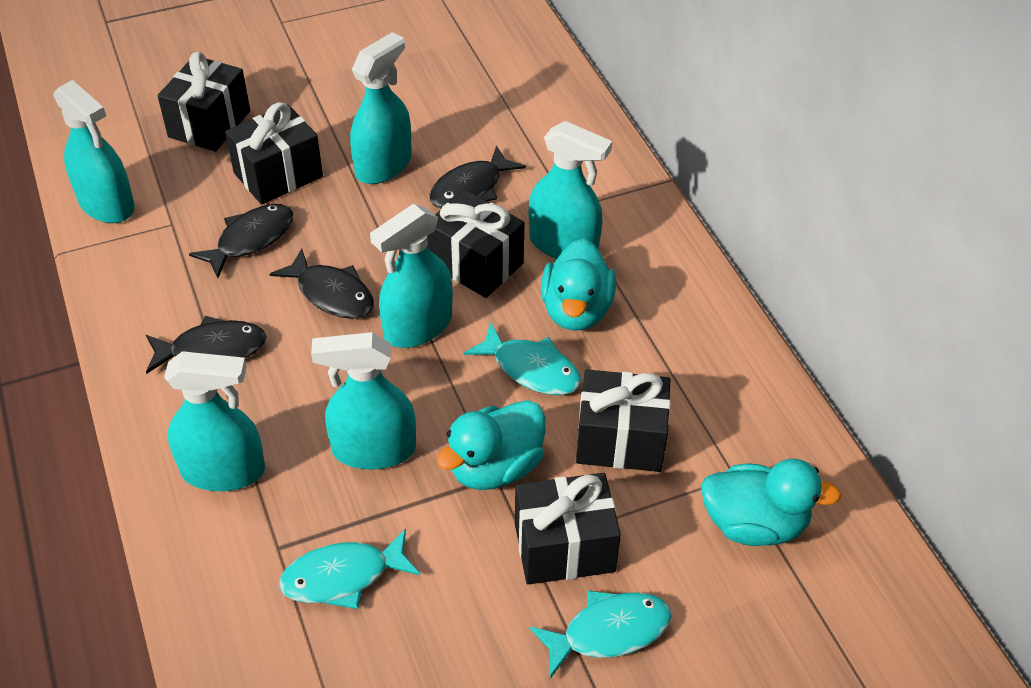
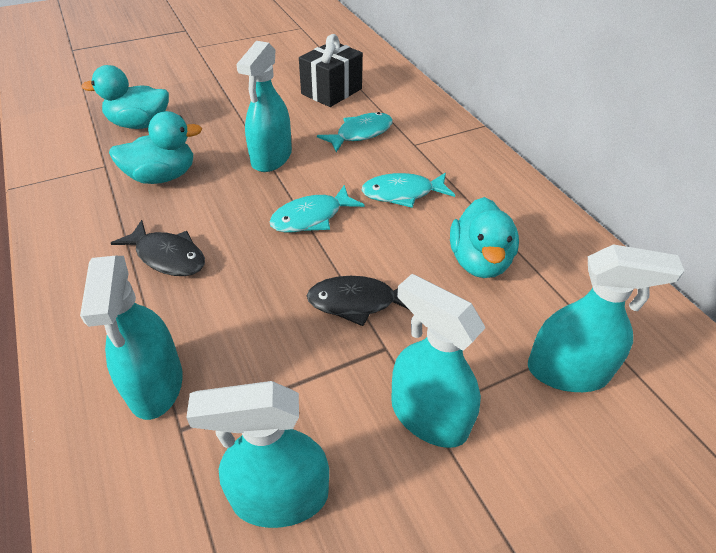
black fish: 4 -> 2
black gift: 5 -> 1
turquoise spray bottle: 6 -> 5

